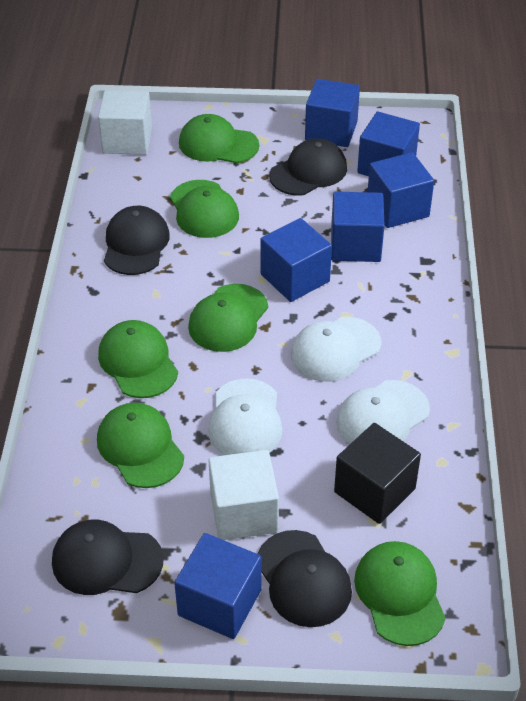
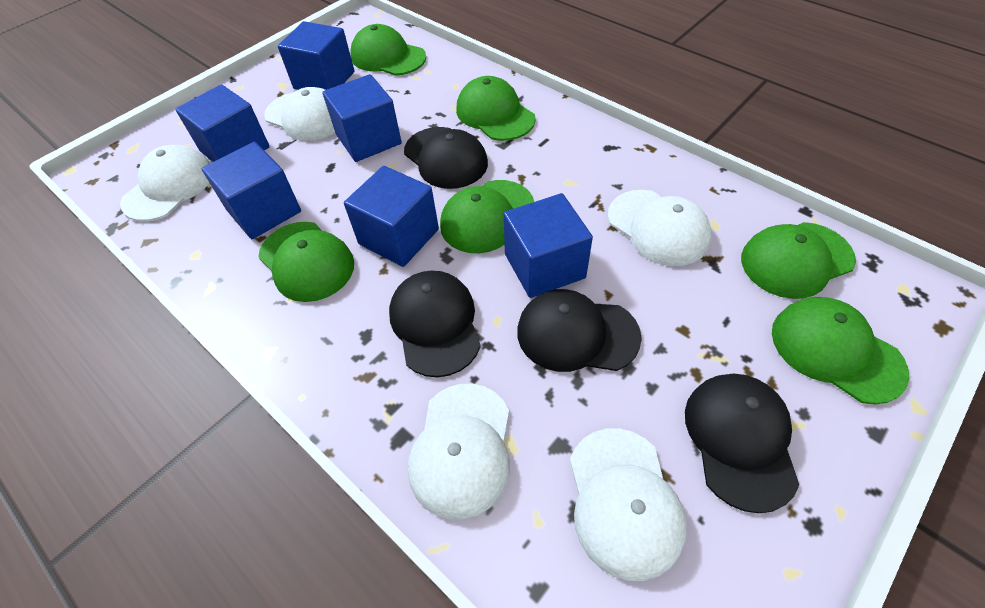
black cube: 1 -> 0
white cap: 3 -> 5
white cube: 2 -> 0

